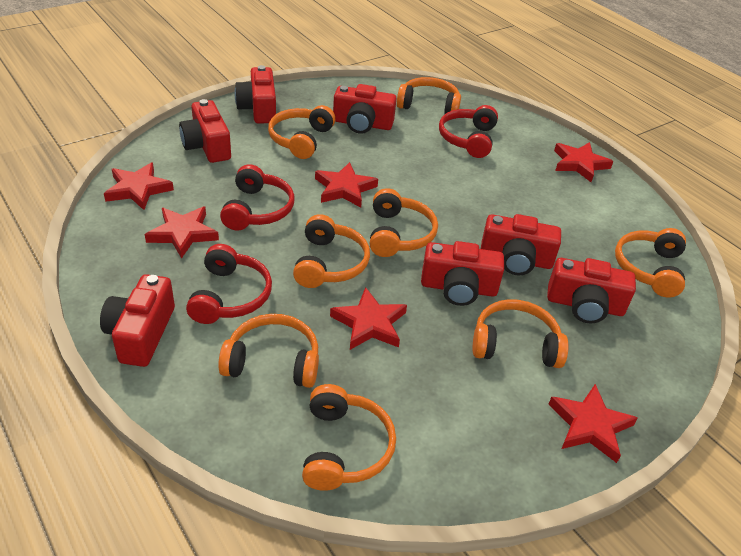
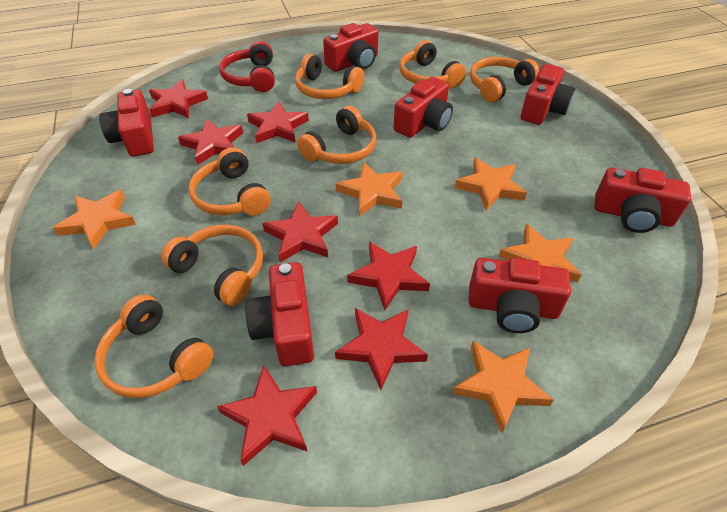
orange headphones: 8 -> 7
orange star: 0 -> 5
red headphones: 3 -> 1
red star: 6 -> 7

